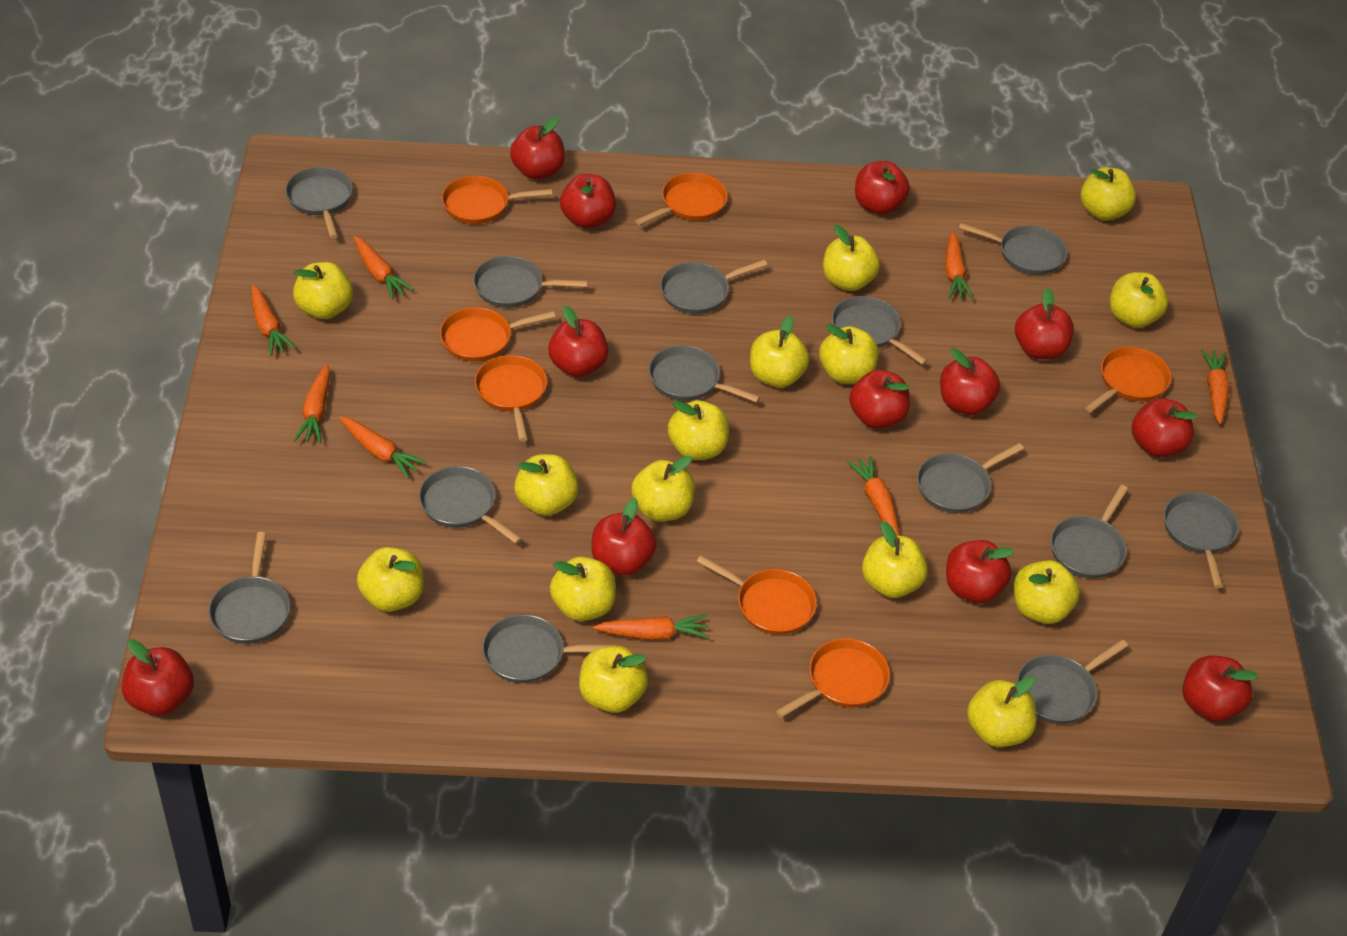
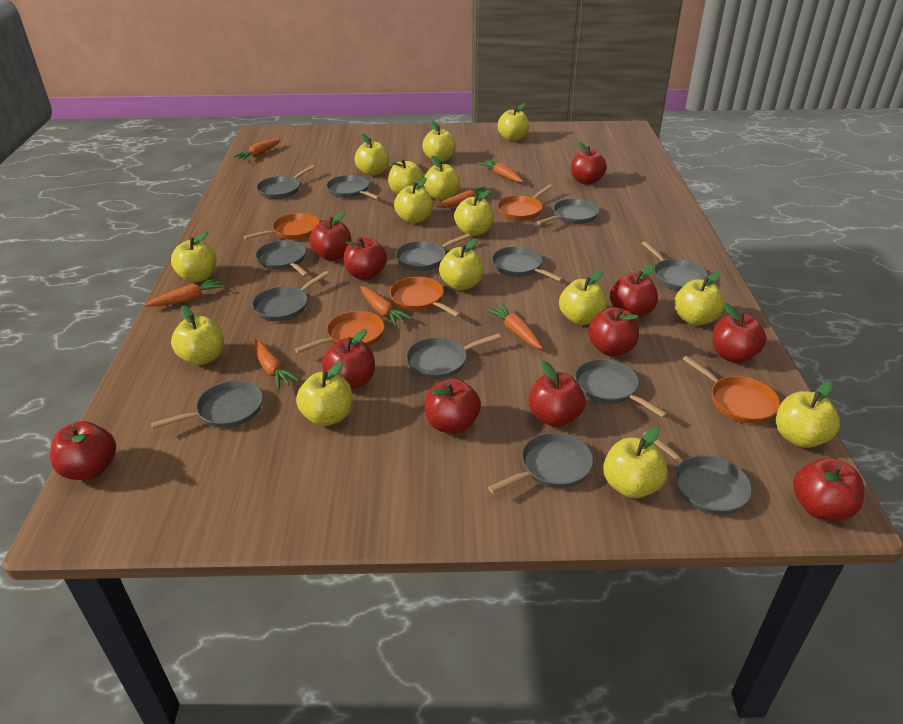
orange carrot: 8 -> 7
orange pan: 7 -> 5
red apple: 12 -> 11

